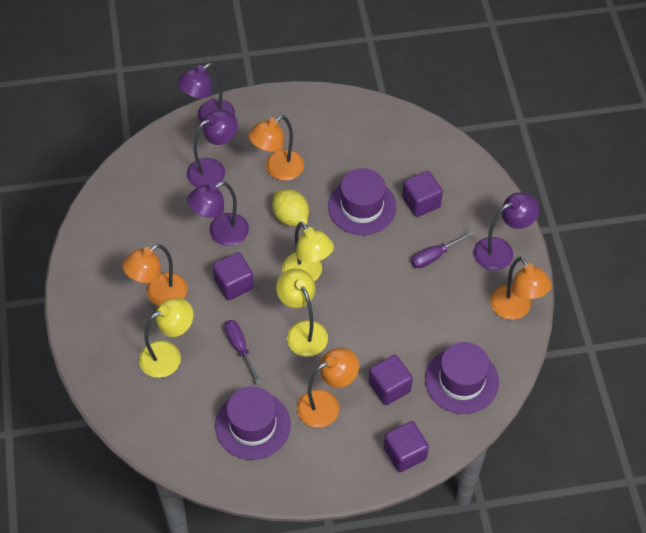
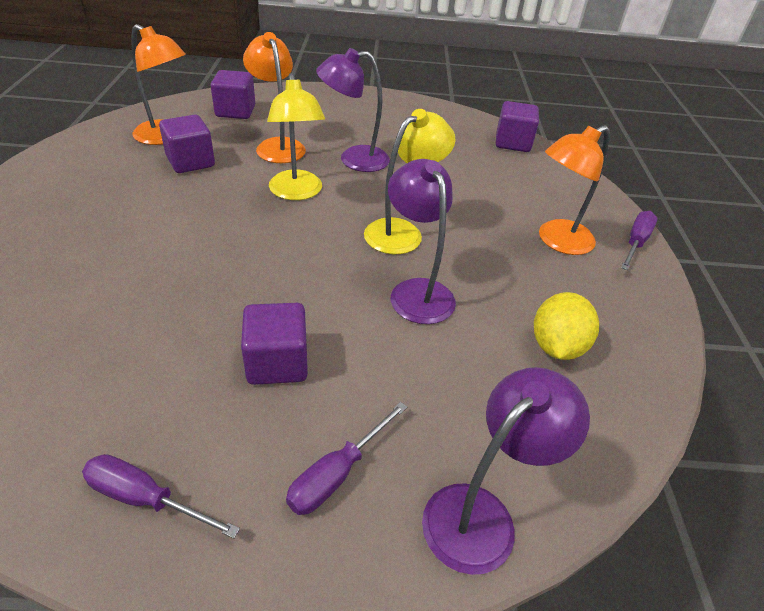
orange lamp: 4 -> 3
purple hat: 3 -> 0
purple lamp: 4 -> 3
purple screwdriver: 2 -> 3
yellow lamp: 3 -> 2

